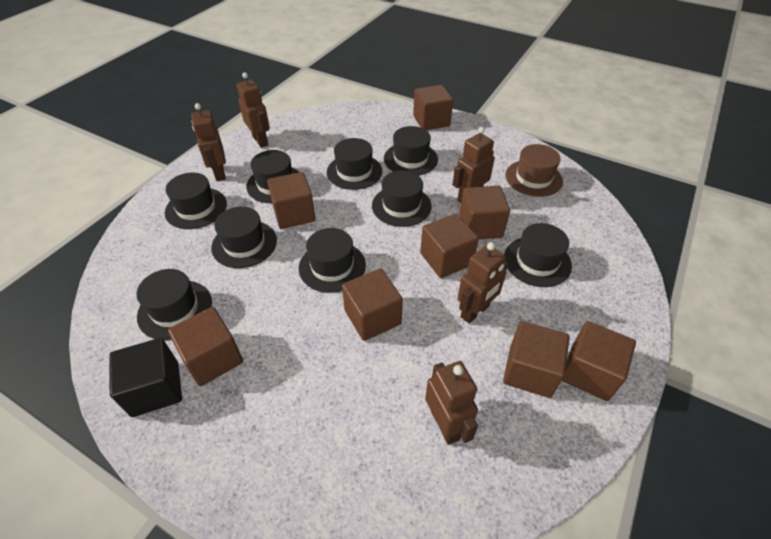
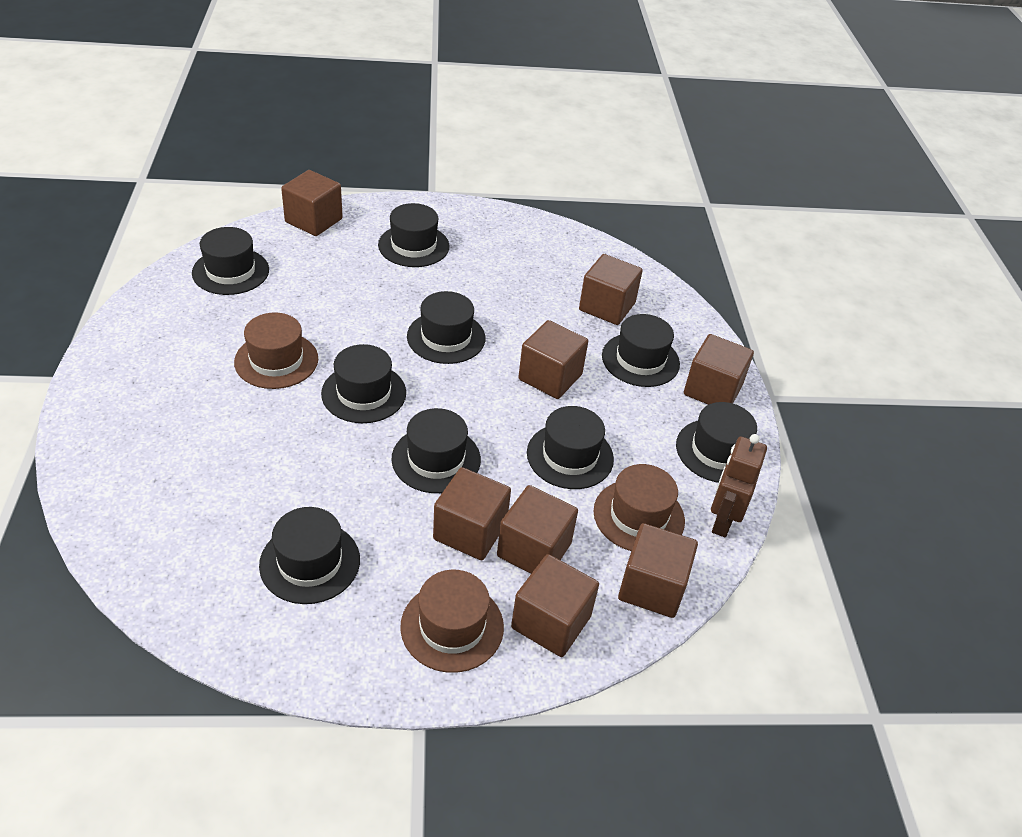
black cube: 1 -> 0
brown hat: 1 -> 3
brown robot: 5 -> 1

